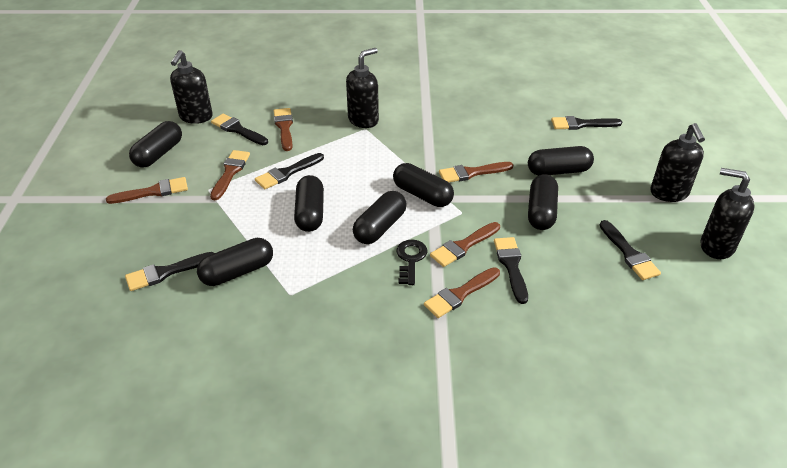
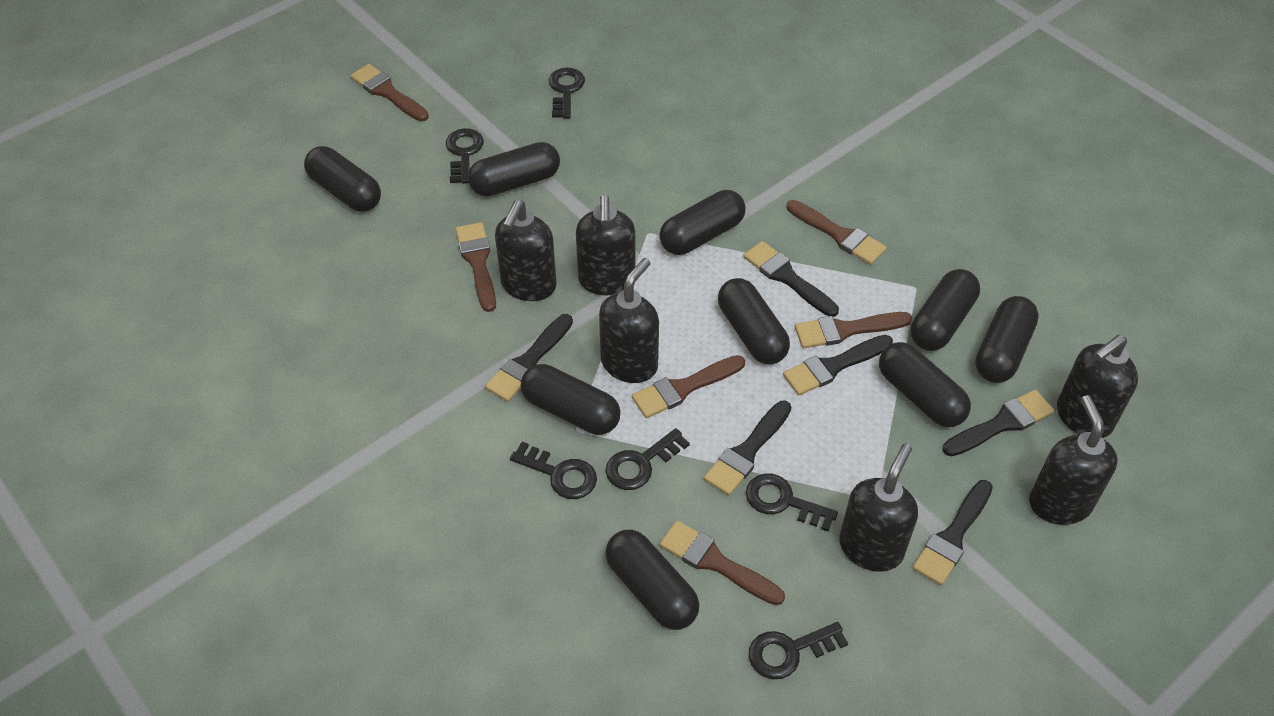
black capsule: 7 -> 9
black key: 1 -> 6
black soap dispenser: 4 -> 6

